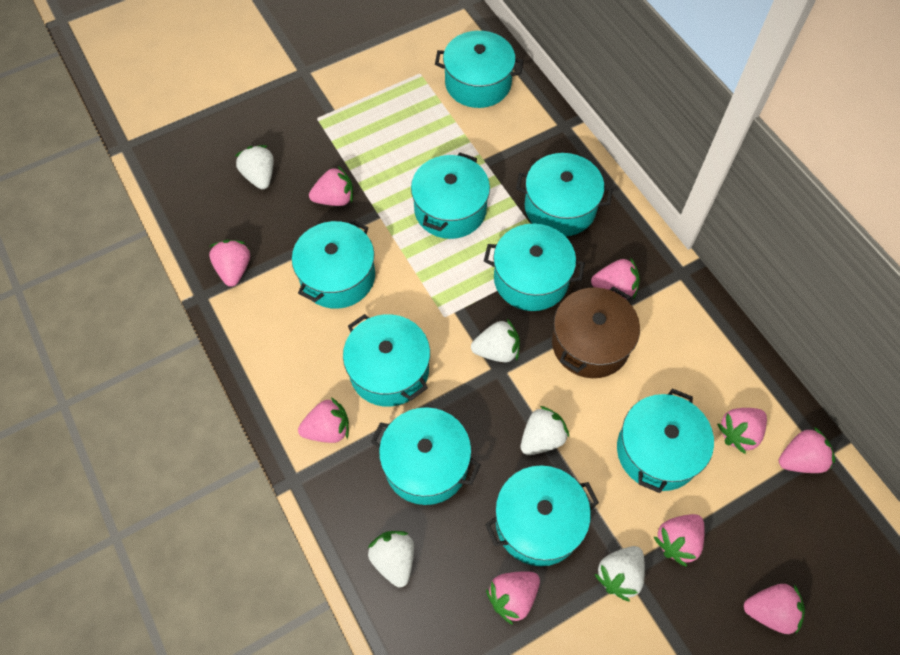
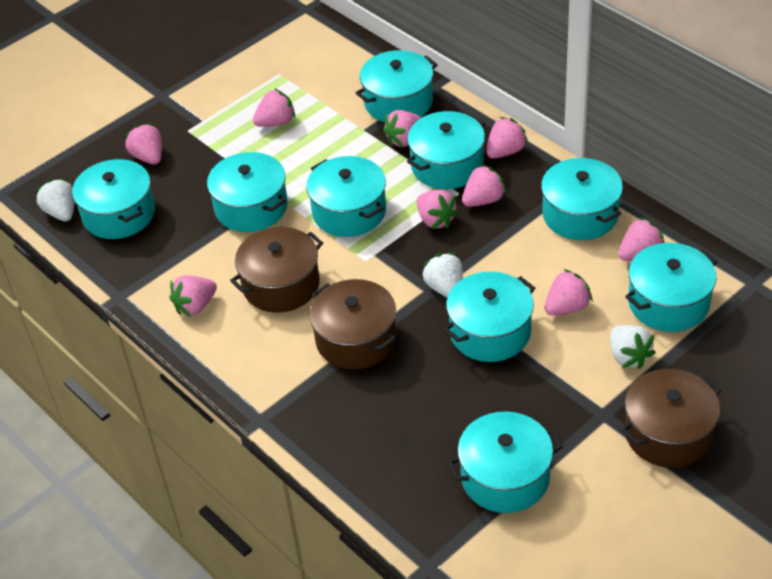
brown pot: 1 -> 3
white strawberry: 5 -> 3

